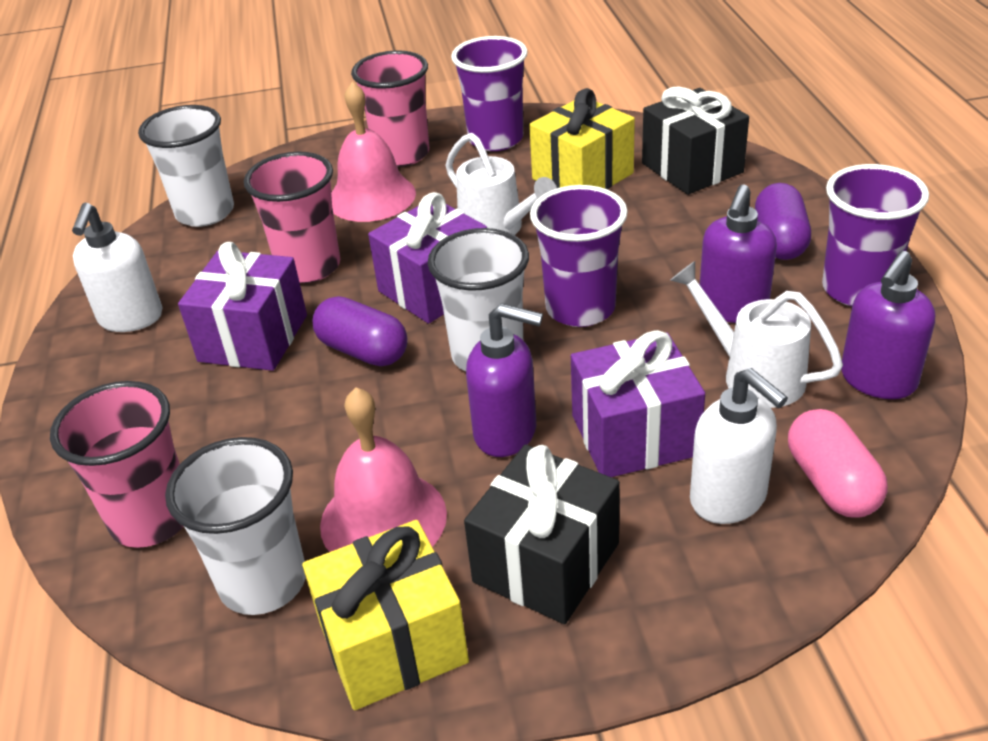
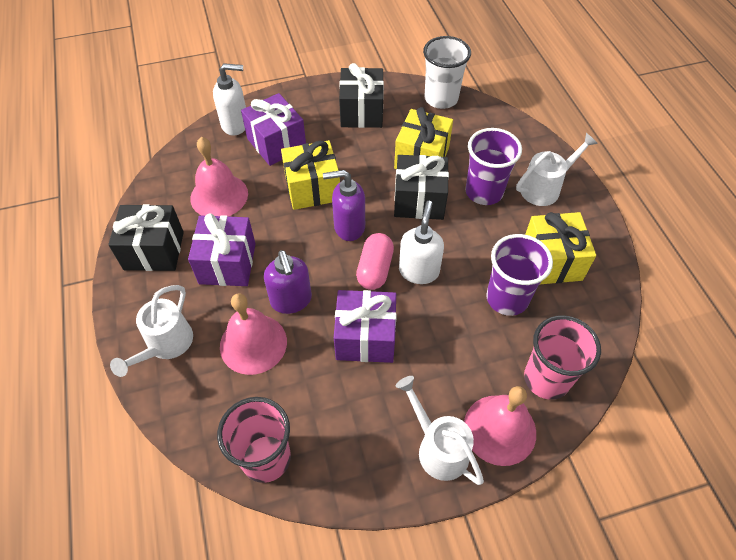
black gift: 2 -> 3
pink bell: 2 -> 3
pink cup: 3 -> 2
purple capsule: 2 -> 0
purple cup: 3 -> 2
purple soap dispenser: 3 -> 2
white cup: 3 -> 1
white watering can: 2 -> 3
yellow gift: 2 -> 3

